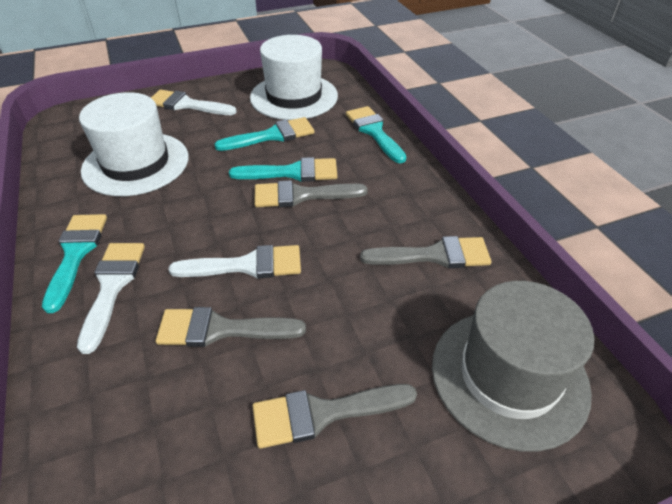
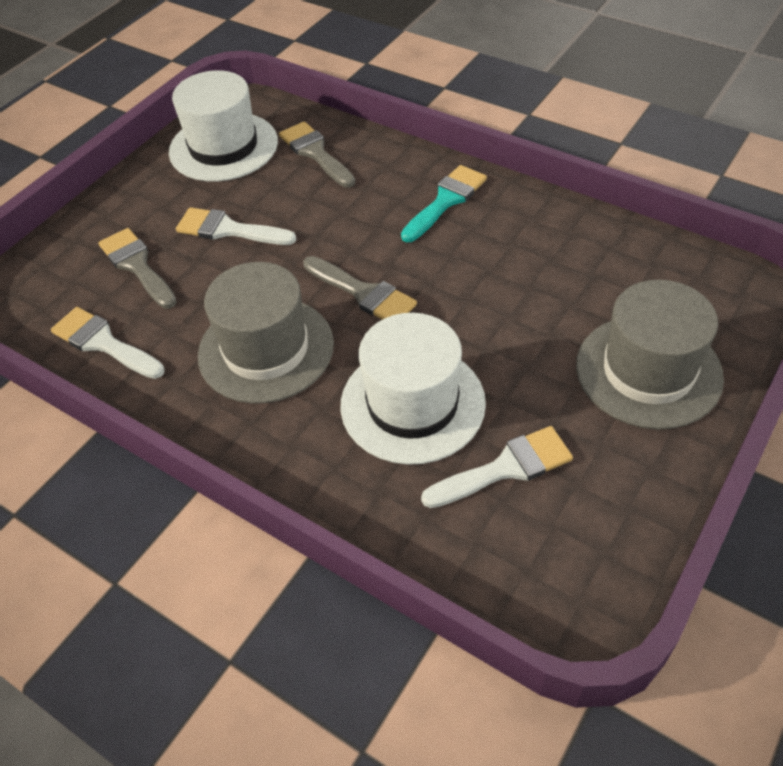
grey brush: 4 -> 3
grey hat: 1 -> 2
turquoise brush: 4 -> 1

